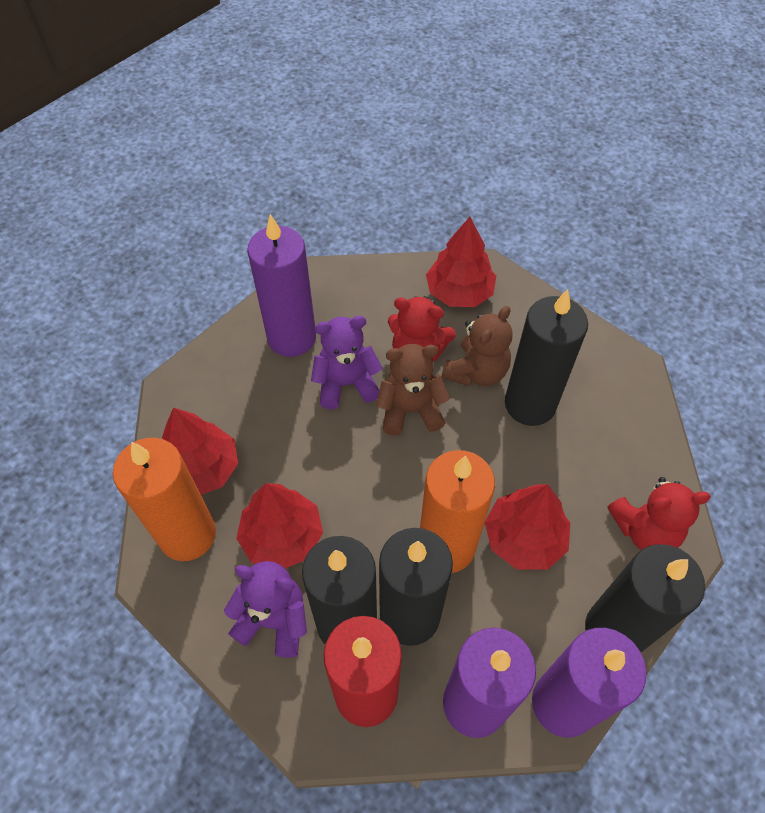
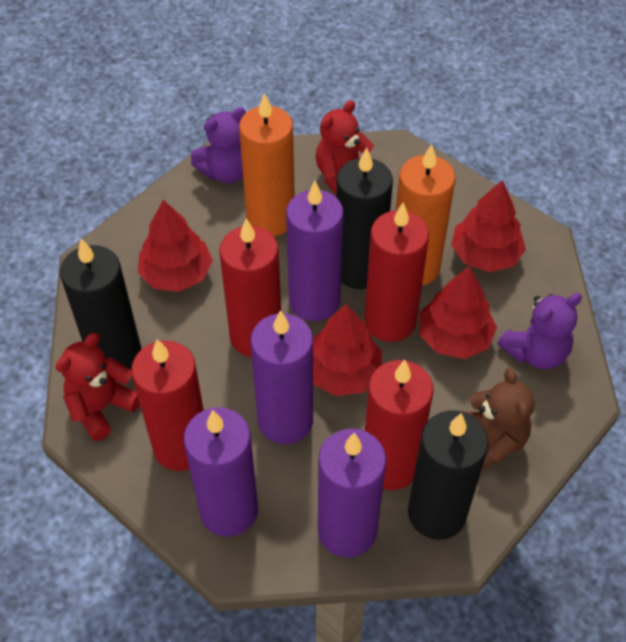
black candle: 4 -> 3
brown teddy bear: 2 -> 1
purple candle: 3 -> 4
red candle: 1 -> 4

